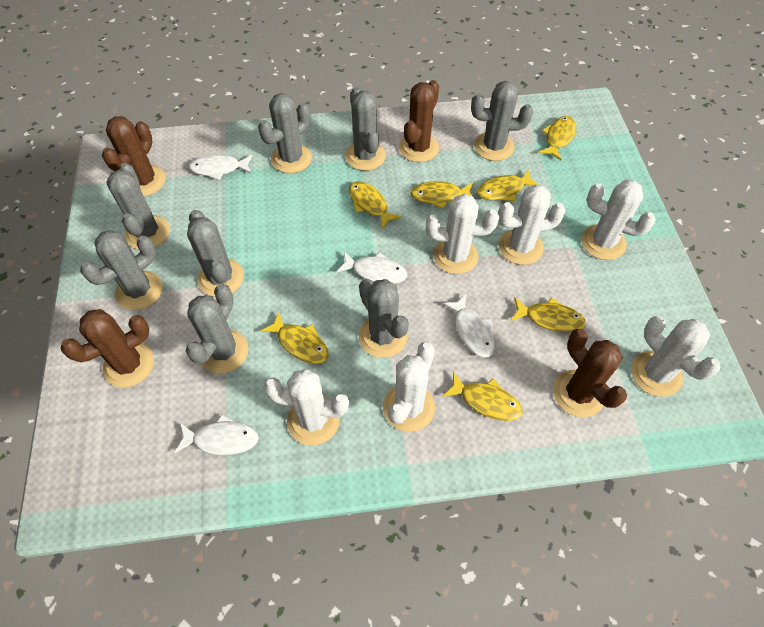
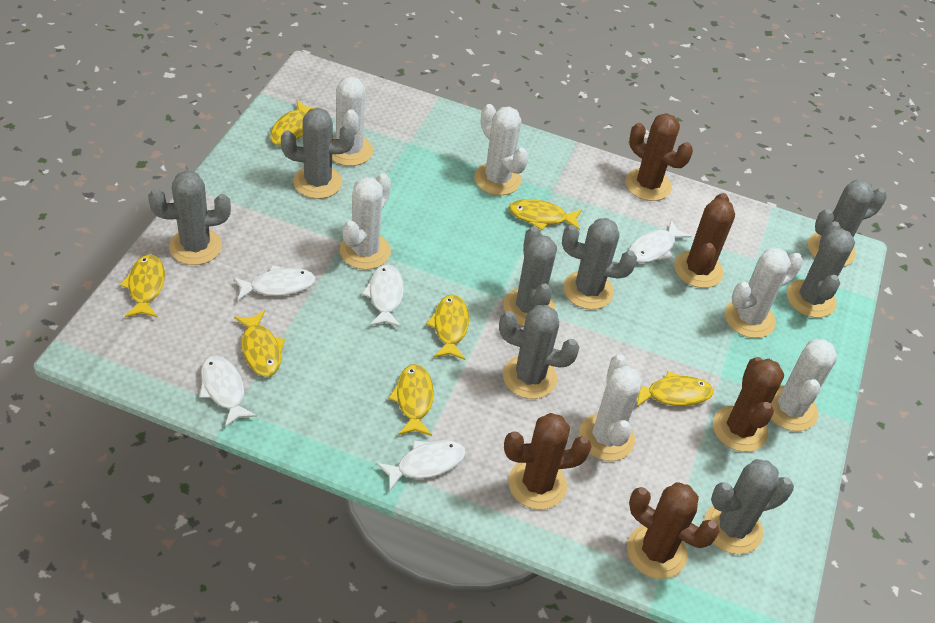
brown cactus: 4 -> 5
white fish: 4 -> 5

